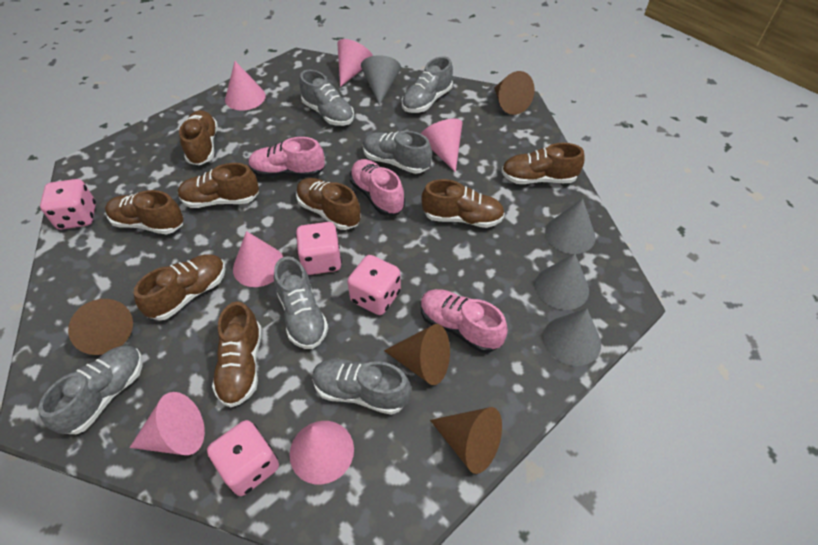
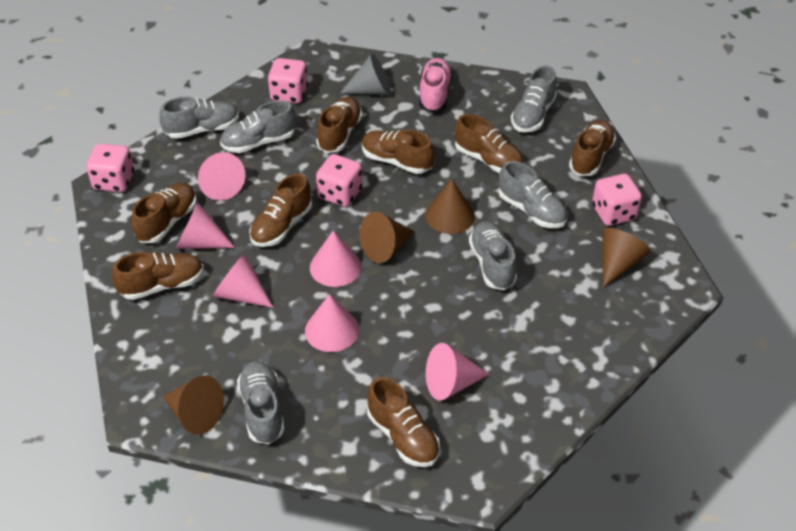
grey cone: 4 -> 1
pink shoe: 3 -> 1

